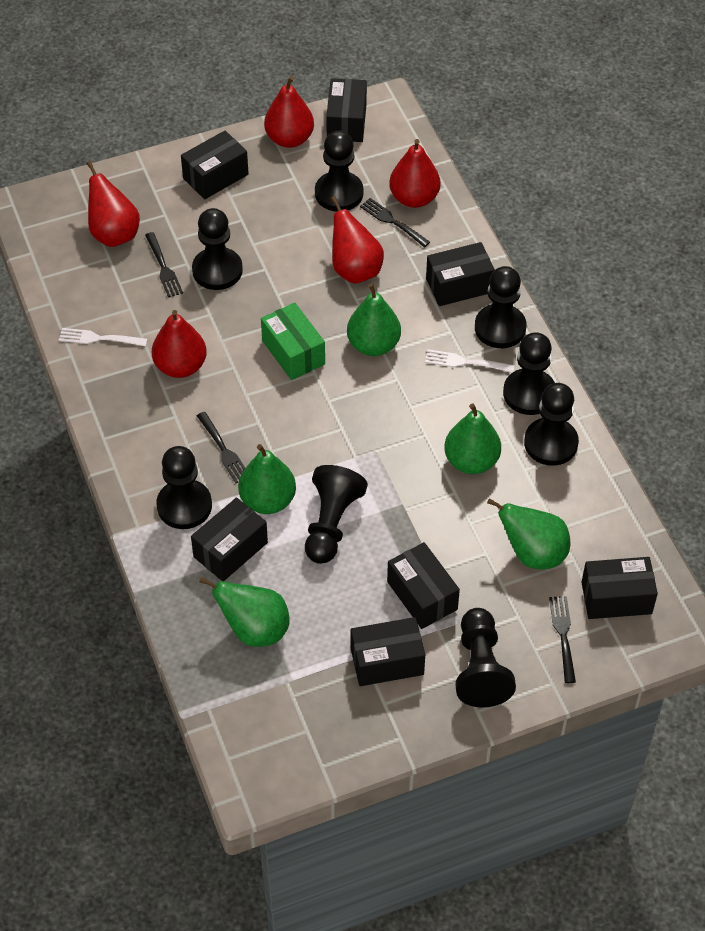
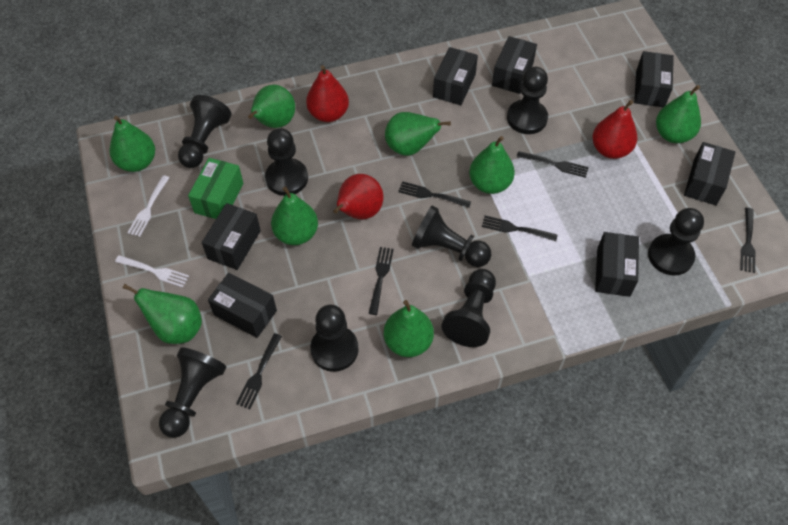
black fork: 4 -> 6
green pear: 5 -> 8
red pear: 5 -> 3

